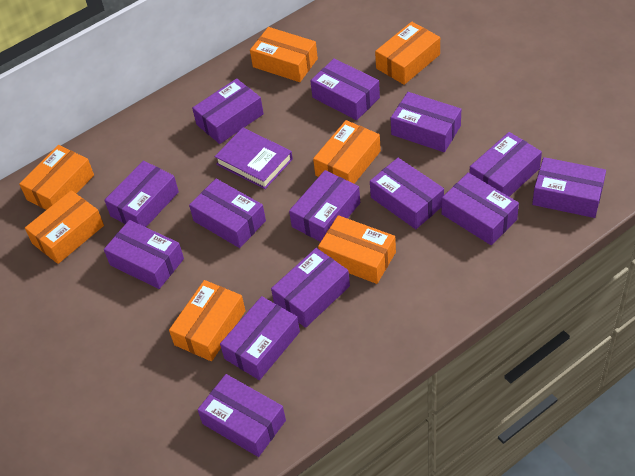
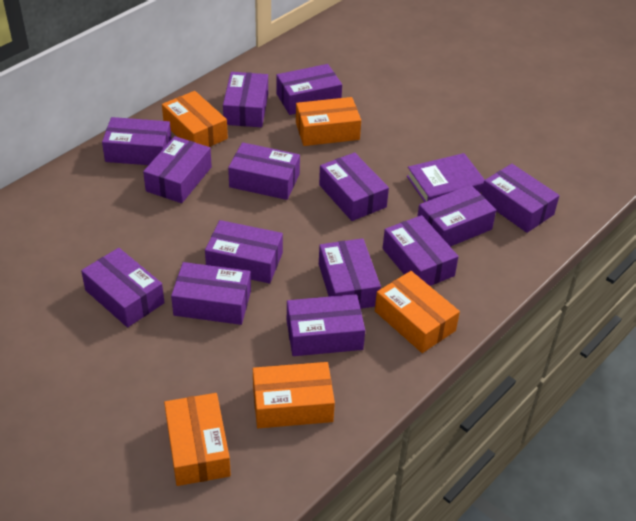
orange box: 7 -> 5

